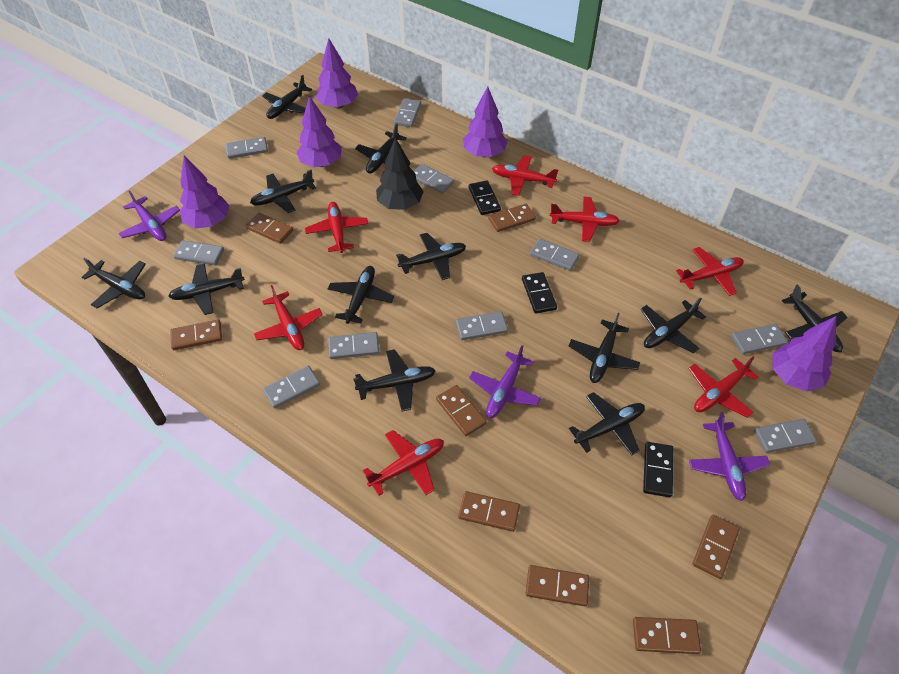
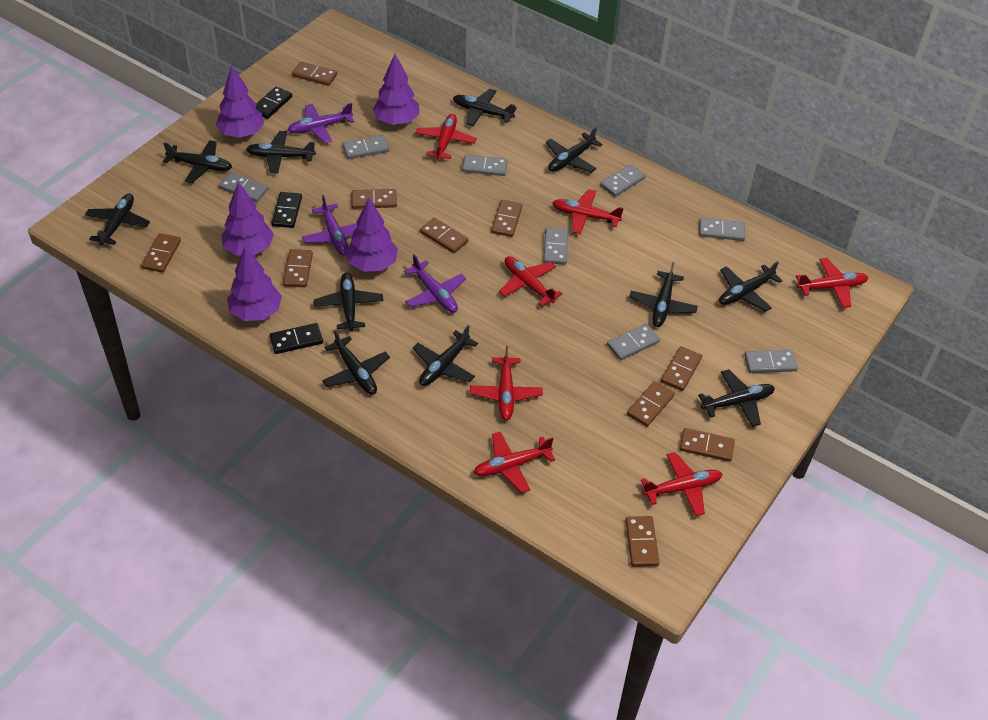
black plane: 12 -> 11
black tree: 1 -> 0
brown domino: 8 -> 10
grey domino: 10 -> 8

